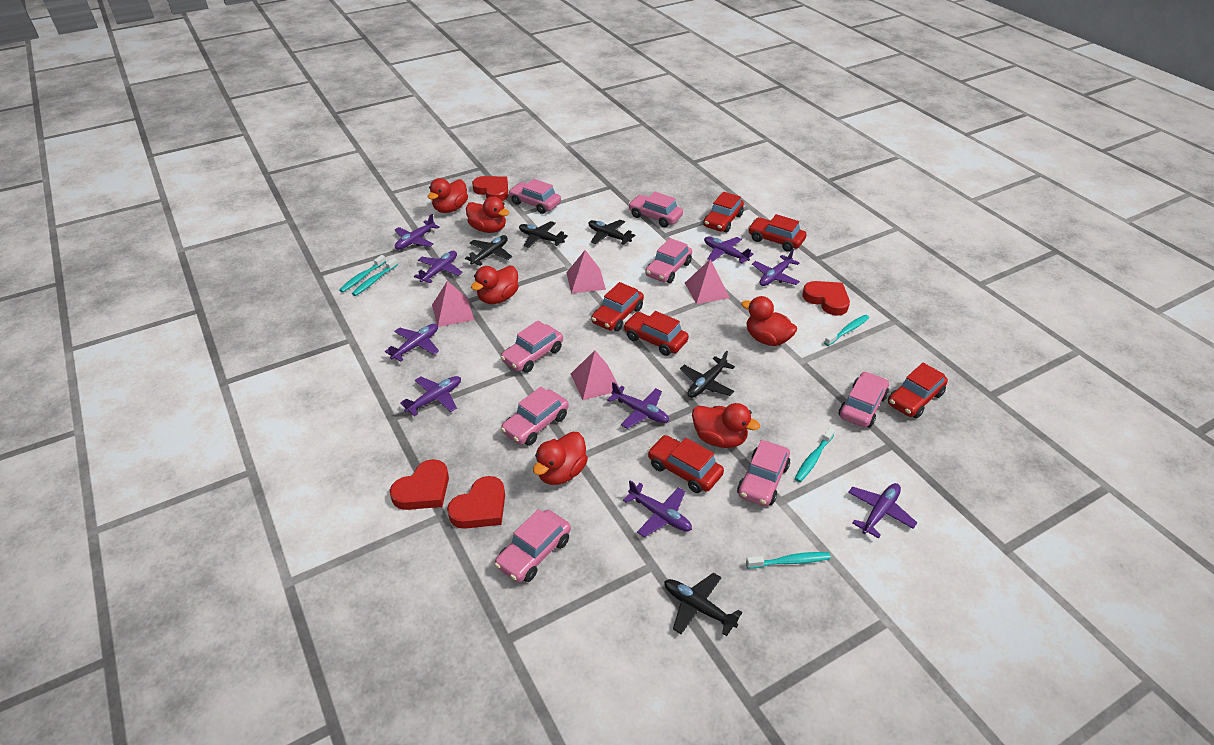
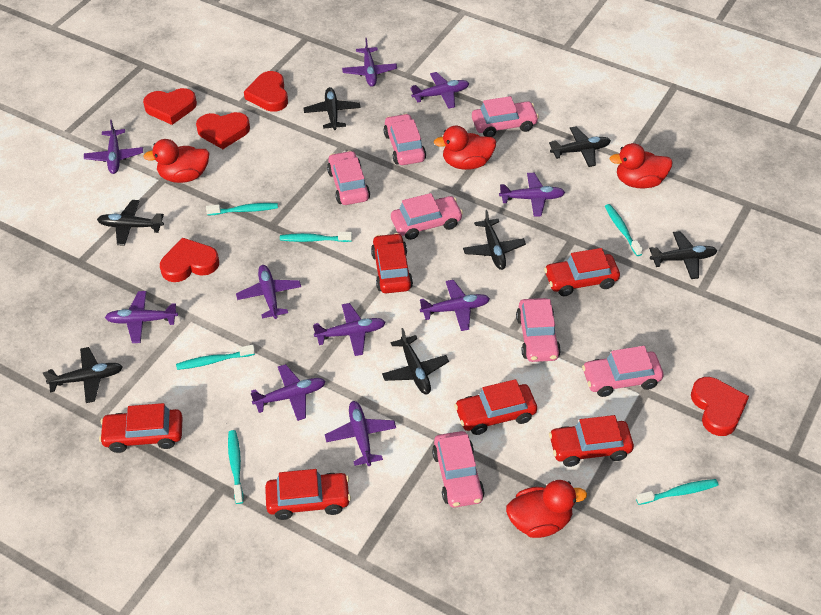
black plane: 5 -> 7
pink car: 8 -> 7
pink pyramid: 4 -> 0
purple plane: 9 -> 10
red duck: 6 -> 4
red heart: 4 -> 5
turquoise toothbrush: 5 -> 6

